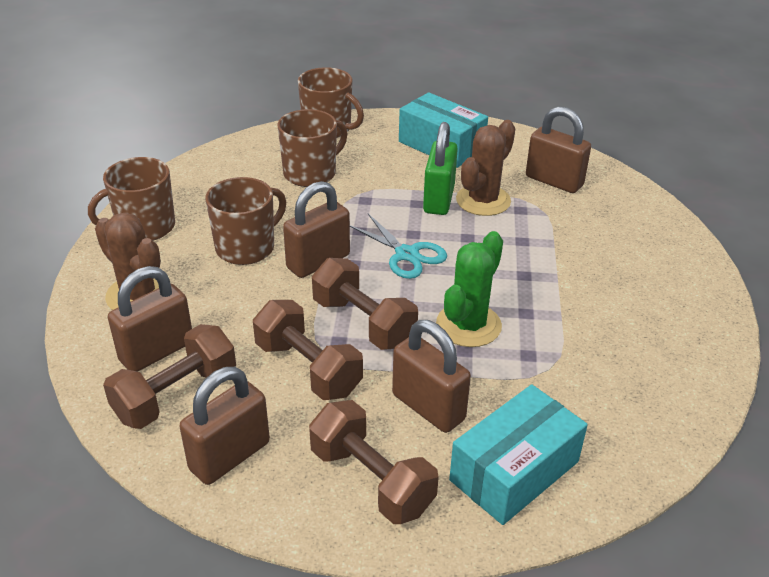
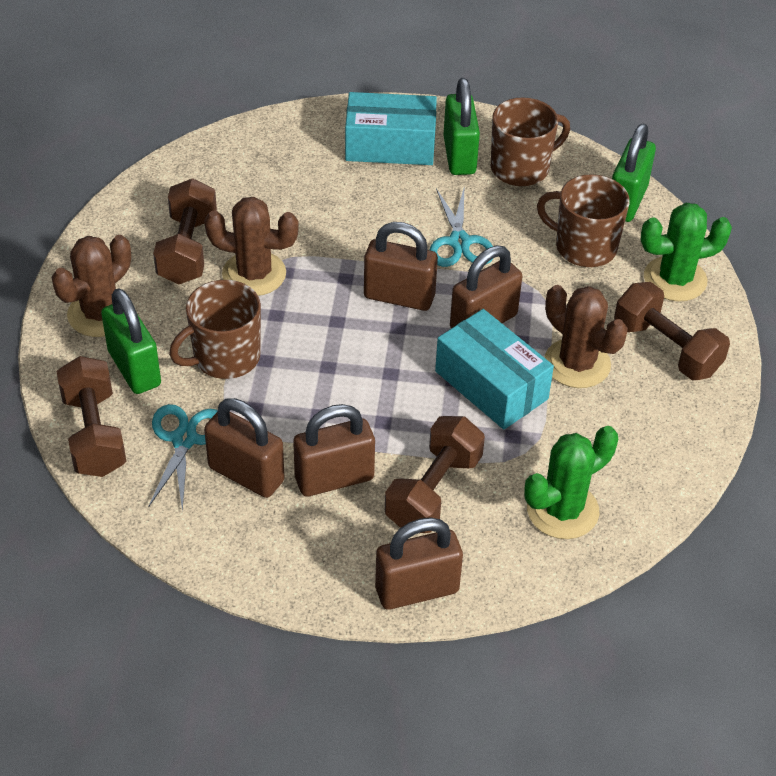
brown cactus: 2 -> 3
brown mug: 4 -> 3
green cactus: 1 -> 2
green padlock: 1 -> 3
turquoise scissors: 1 -> 2

